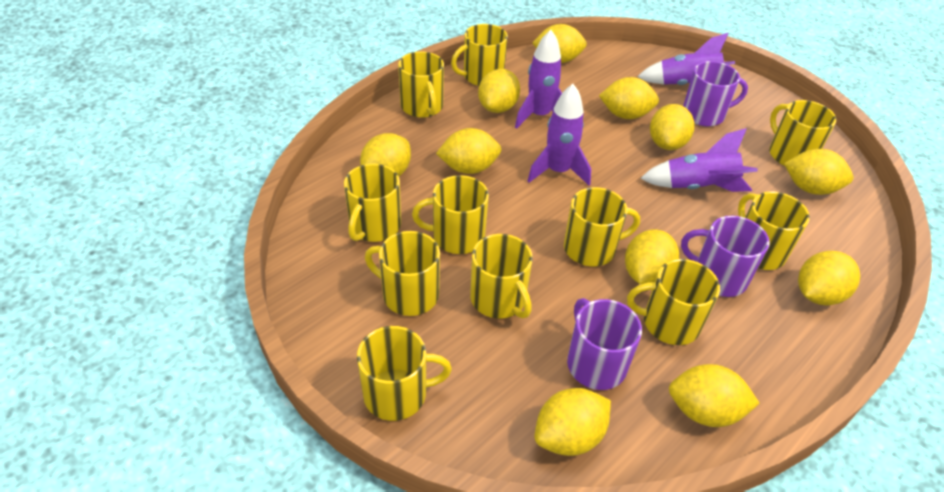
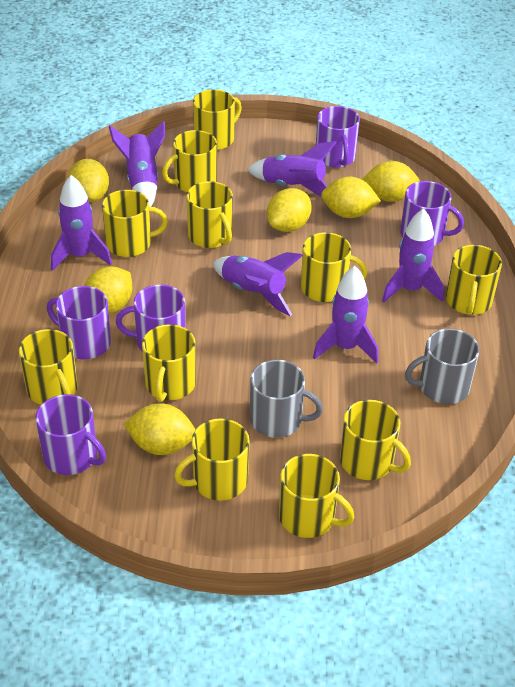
grey mug: 0 -> 2
purple mug: 3 -> 5
purple rocket: 4 -> 6
yellow lemon: 11 -> 6

